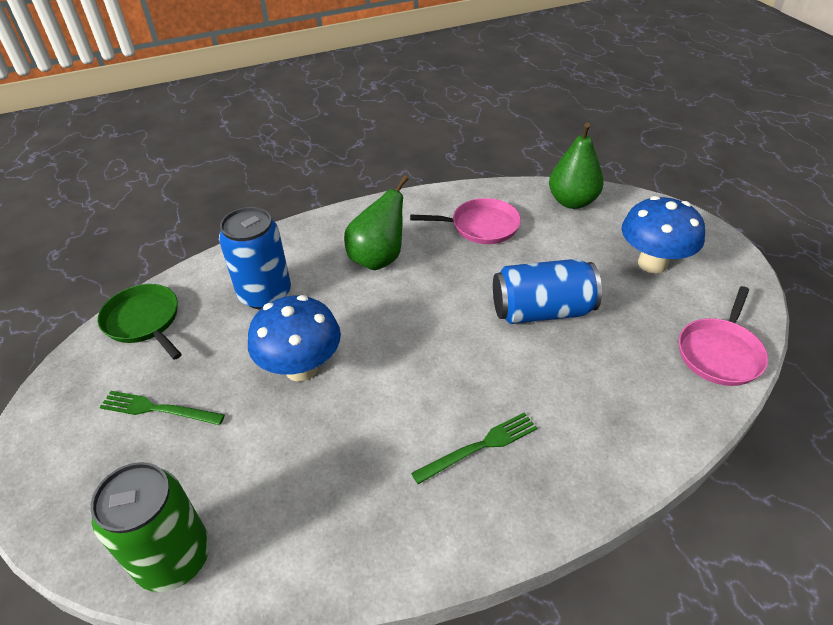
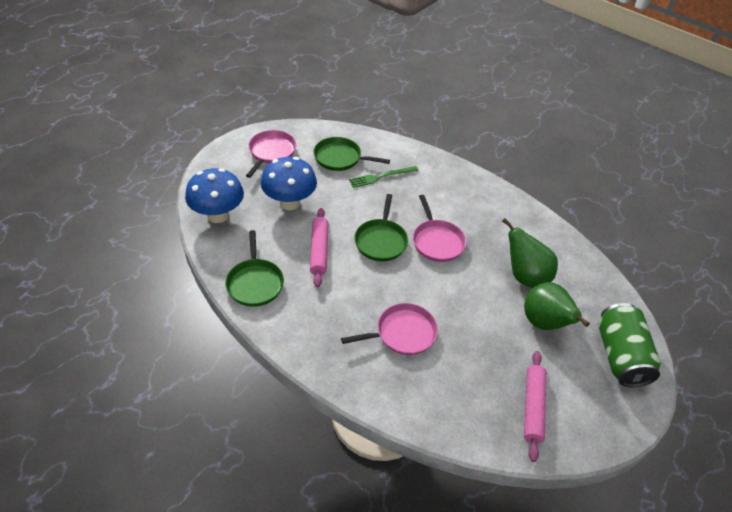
blue can: 2 -> 0
green fork: 2 -> 1
green pan: 1 -> 3
pink pan: 2 -> 3
pink rolling pin: 0 -> 2

